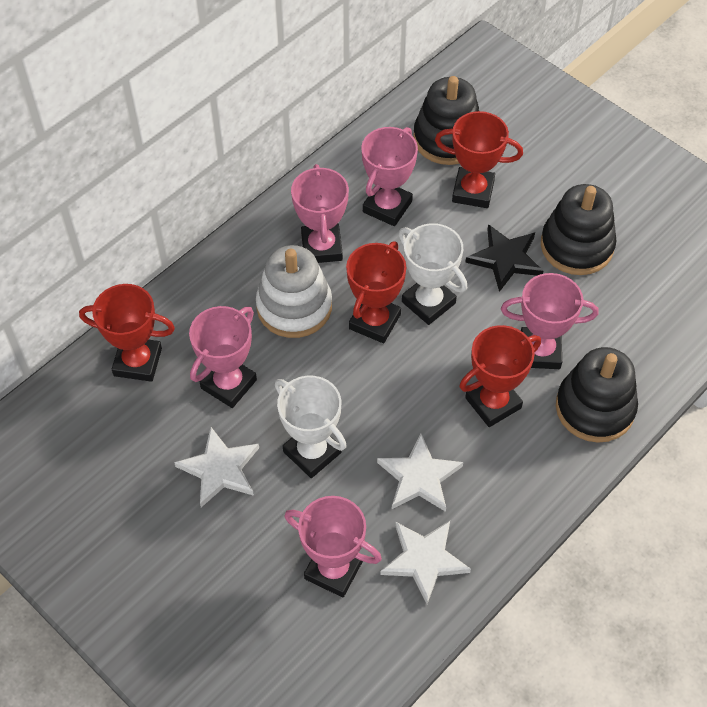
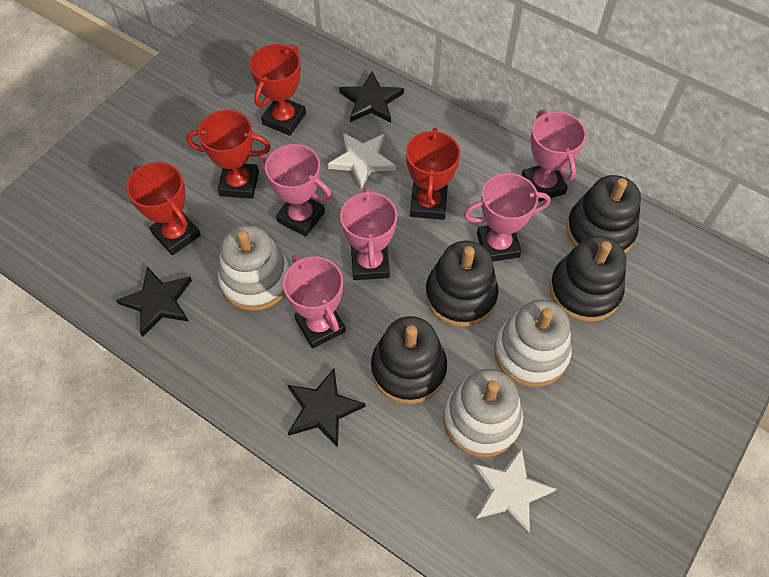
black stacking toy: 3 -> 4
black star: 1 -> 3
white stacking toy: 1 -> 3
white star: 3 -> 2
white trophy: 2 -> 0

